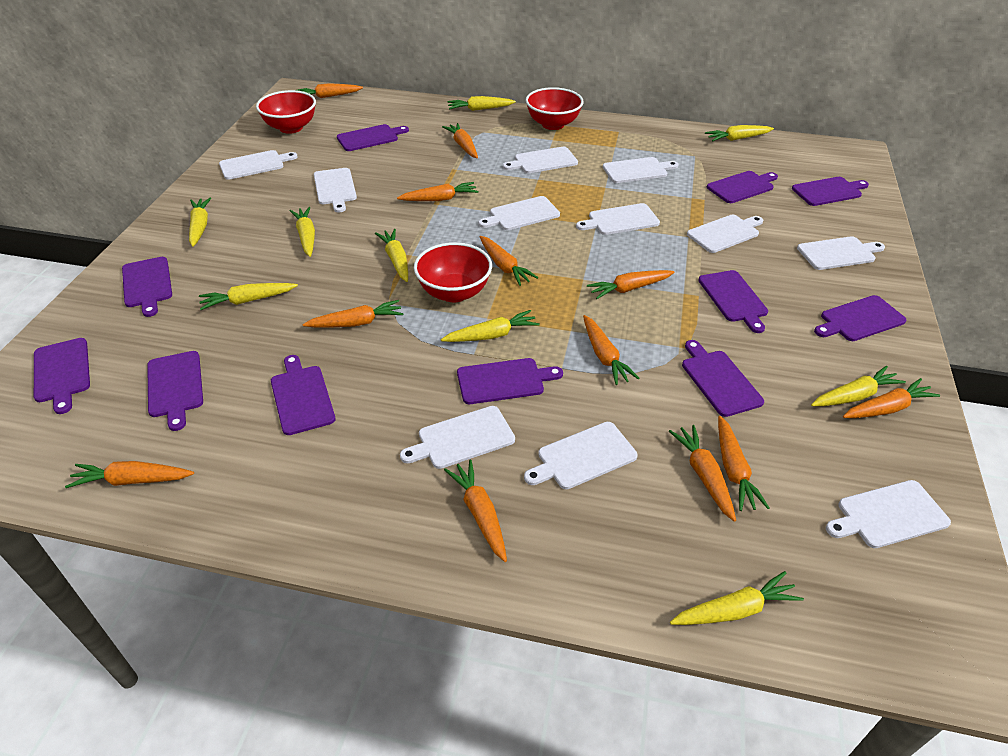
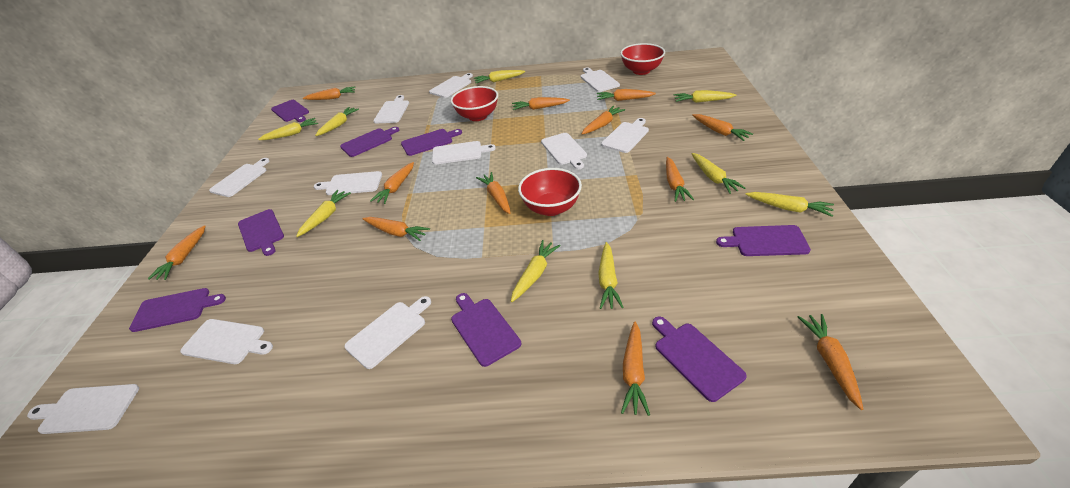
purple cutting board: 11 -> 8

